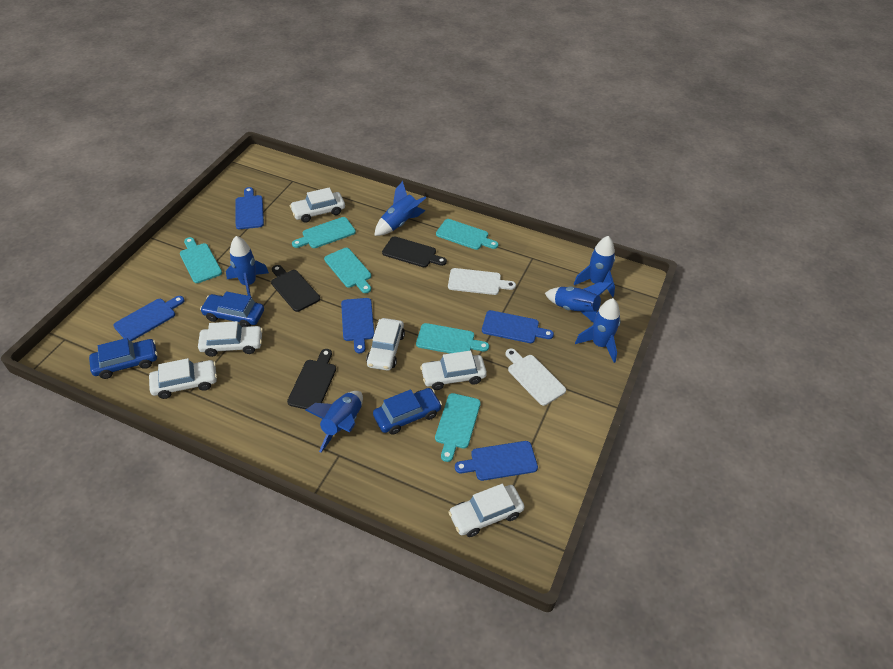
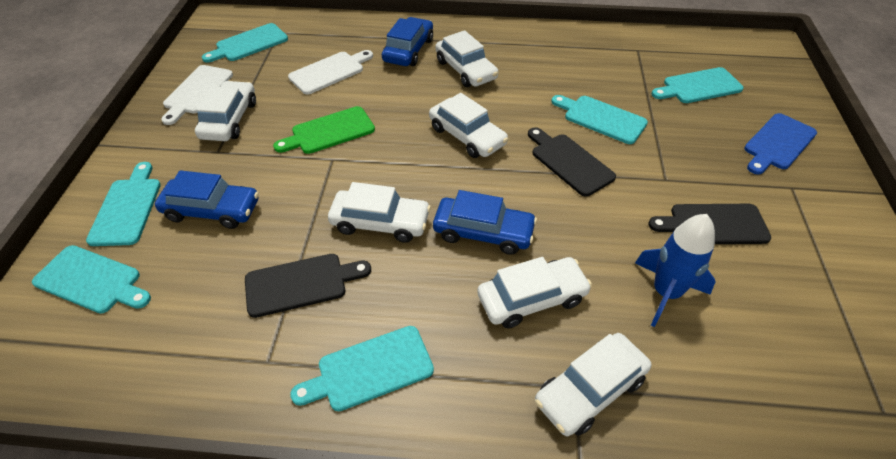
blue cutting board: 5 -> 1
blue rocket: 6 -> 1
green cutting board: 0 -> 1

